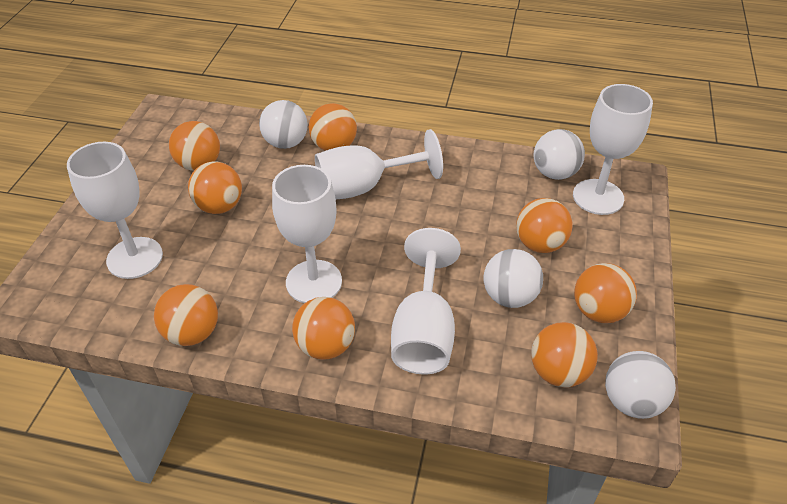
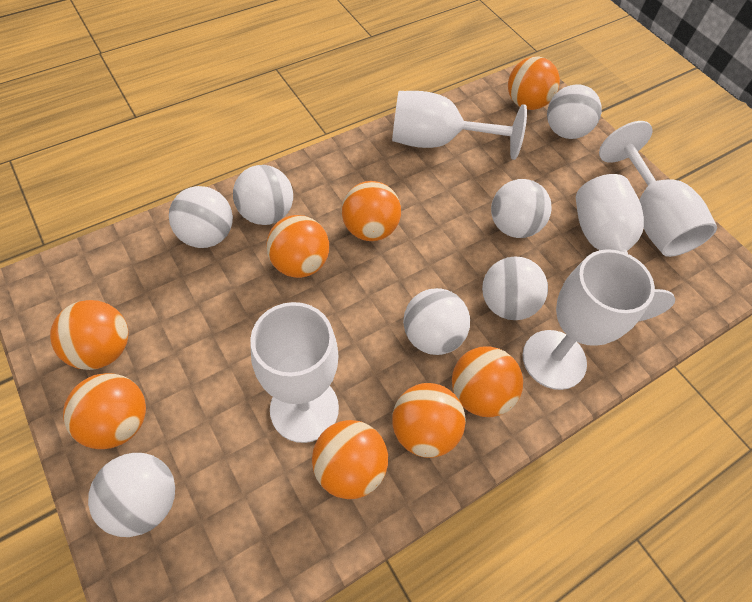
white ball: 4 -> 7

